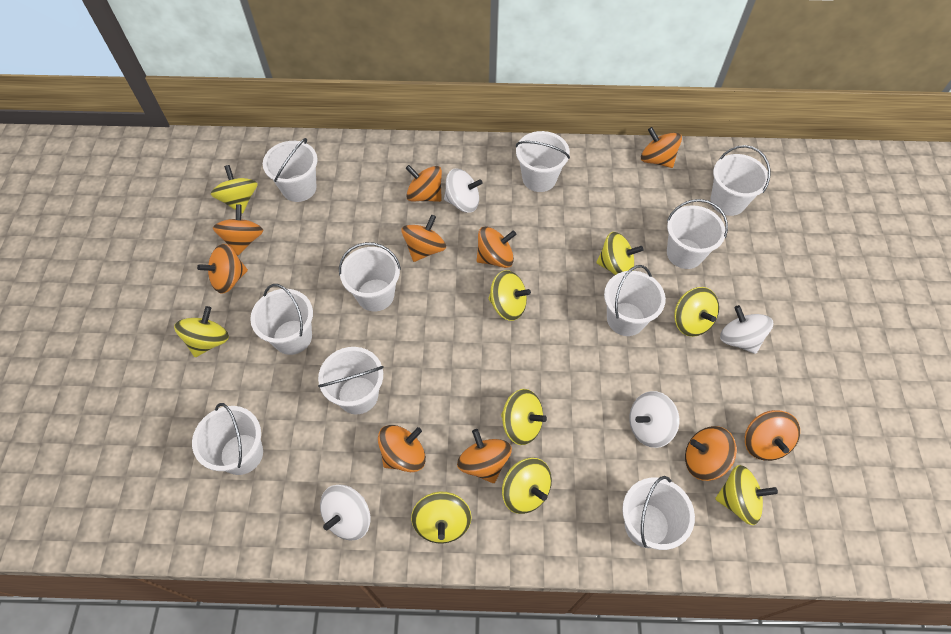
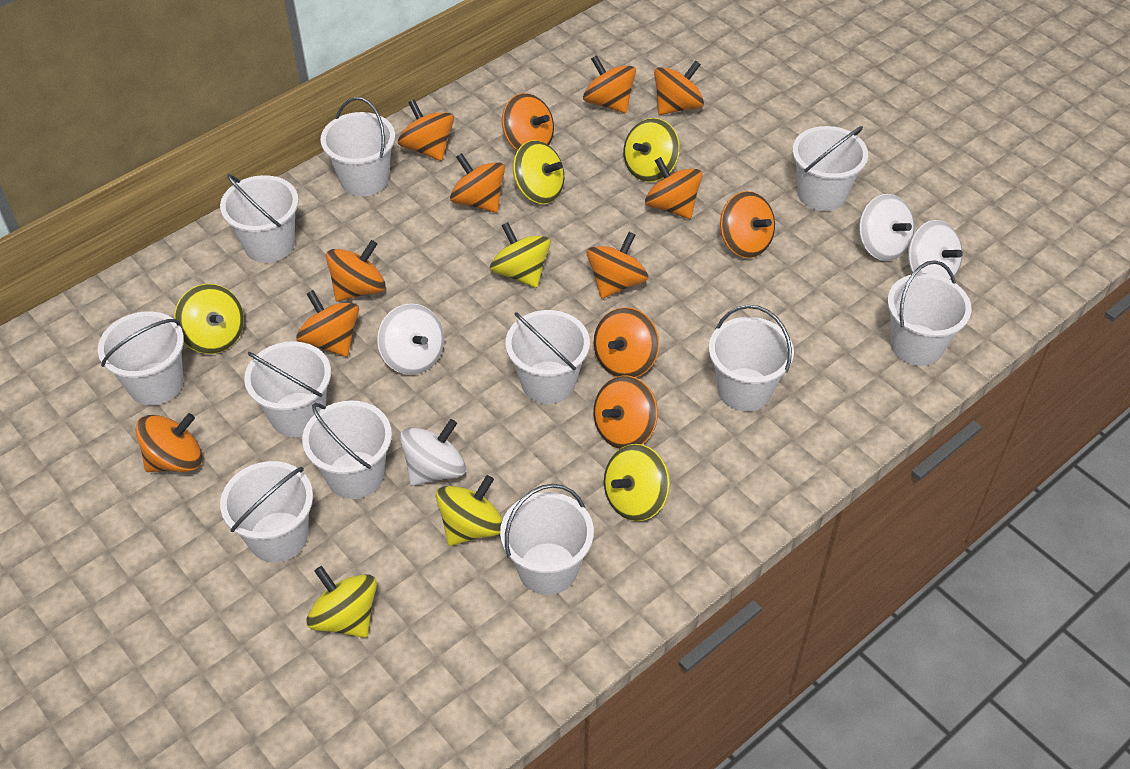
orange spinning top: 10 -> 13
white bucket: 10 -> 11
yellow spinning top: 9 -> 7

